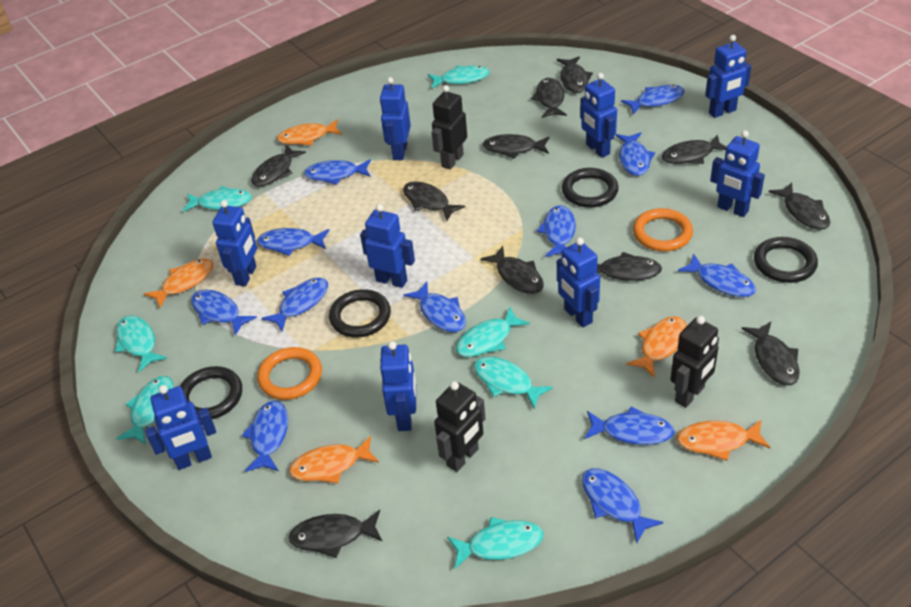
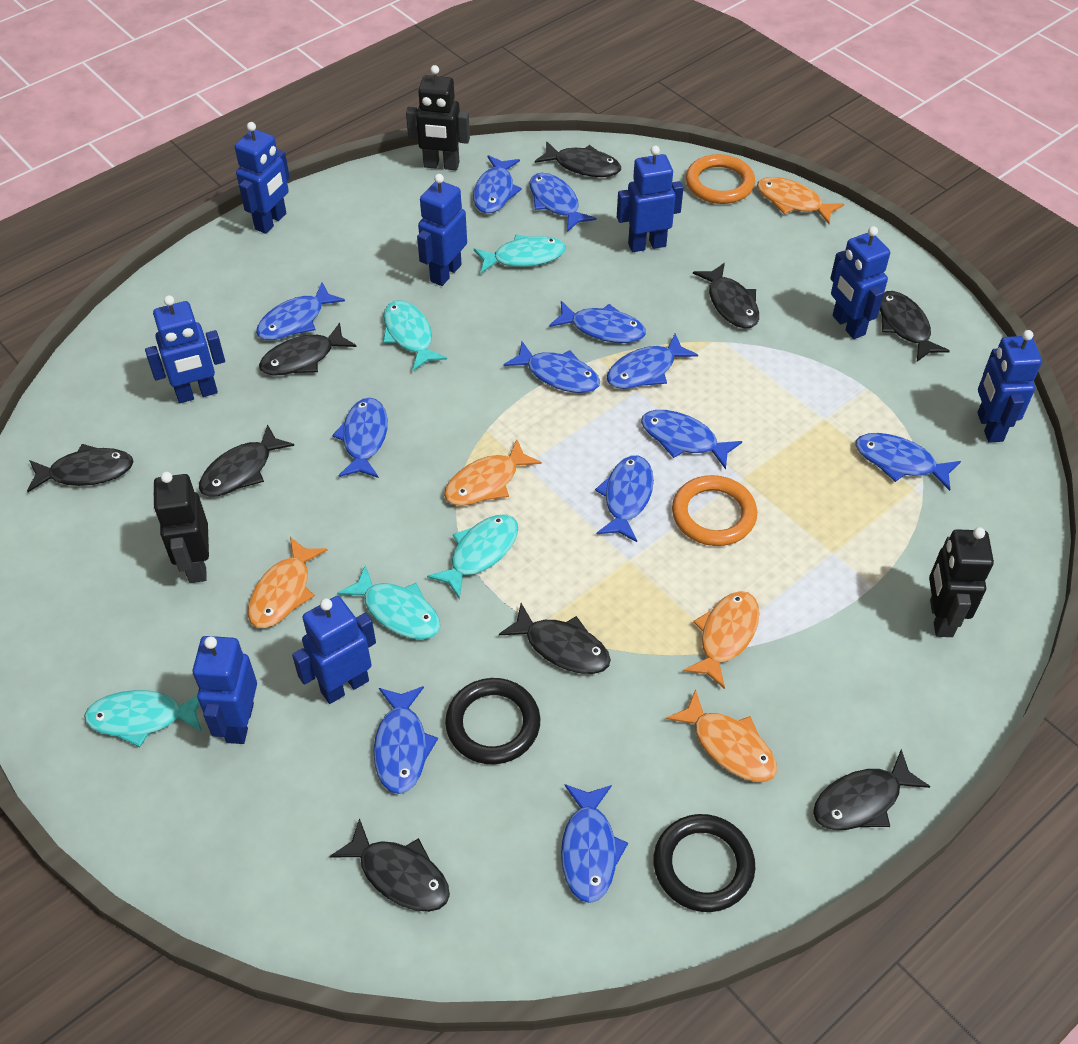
black fish: 11 -> 9
black ring: 4 -> 2
blue robot: 9 -> 8
turquoise fish: 7 -> 5

